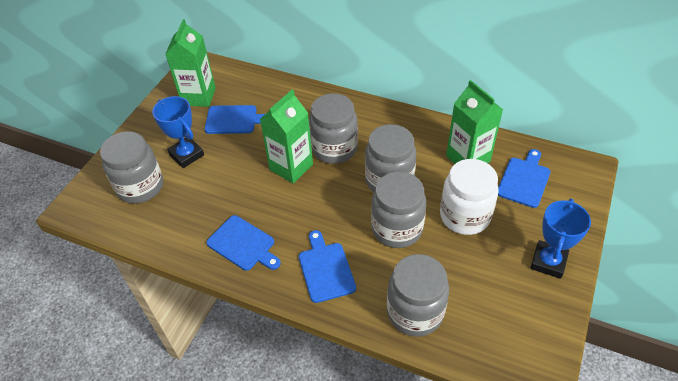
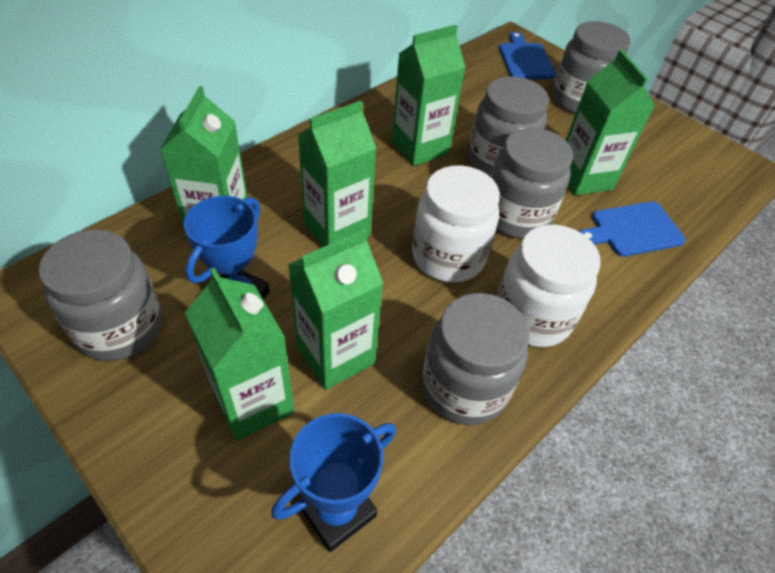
blue cutting board: 4 -> 2
green carton: 3 -> 6
white jar: 1 -> 2

